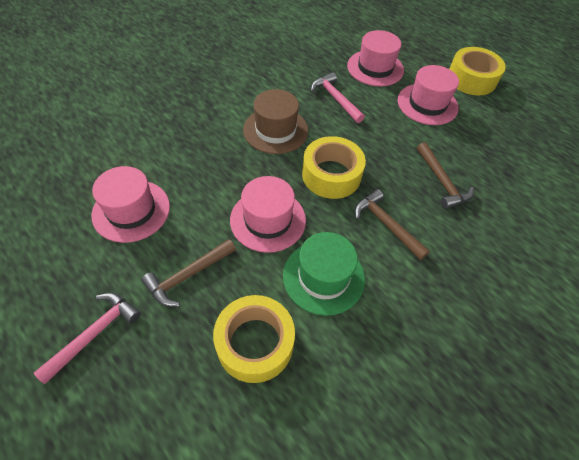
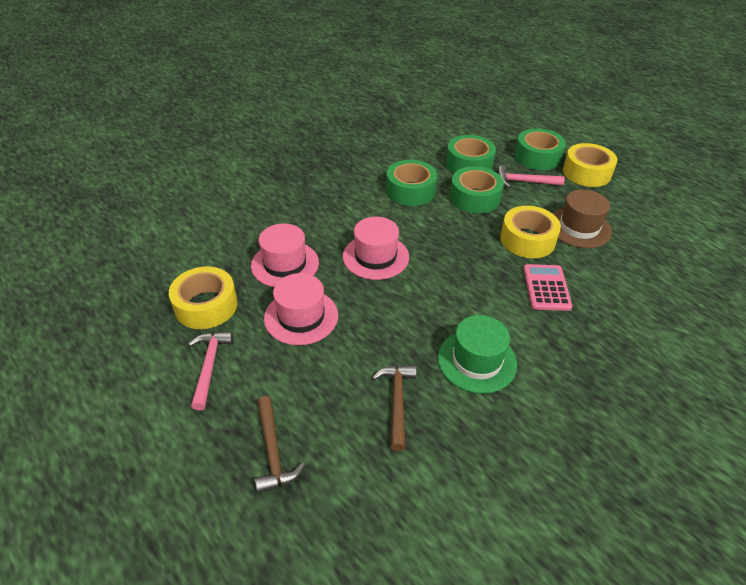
brown hammer: 3 -> 2
green tape: 0 -> 4
pink calculator: 0 -> 1
pink hat: 4 -> 3

